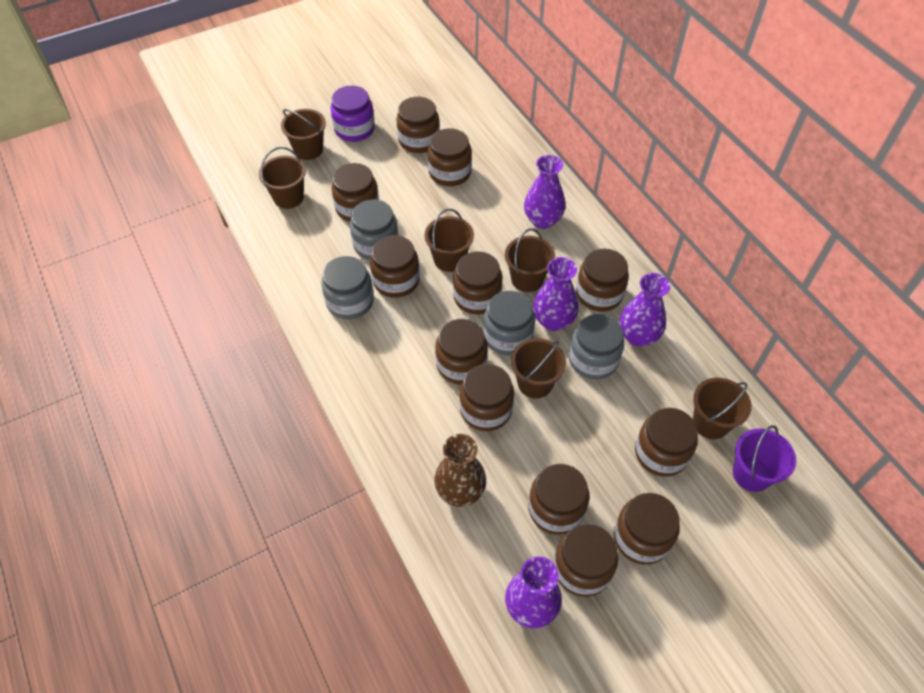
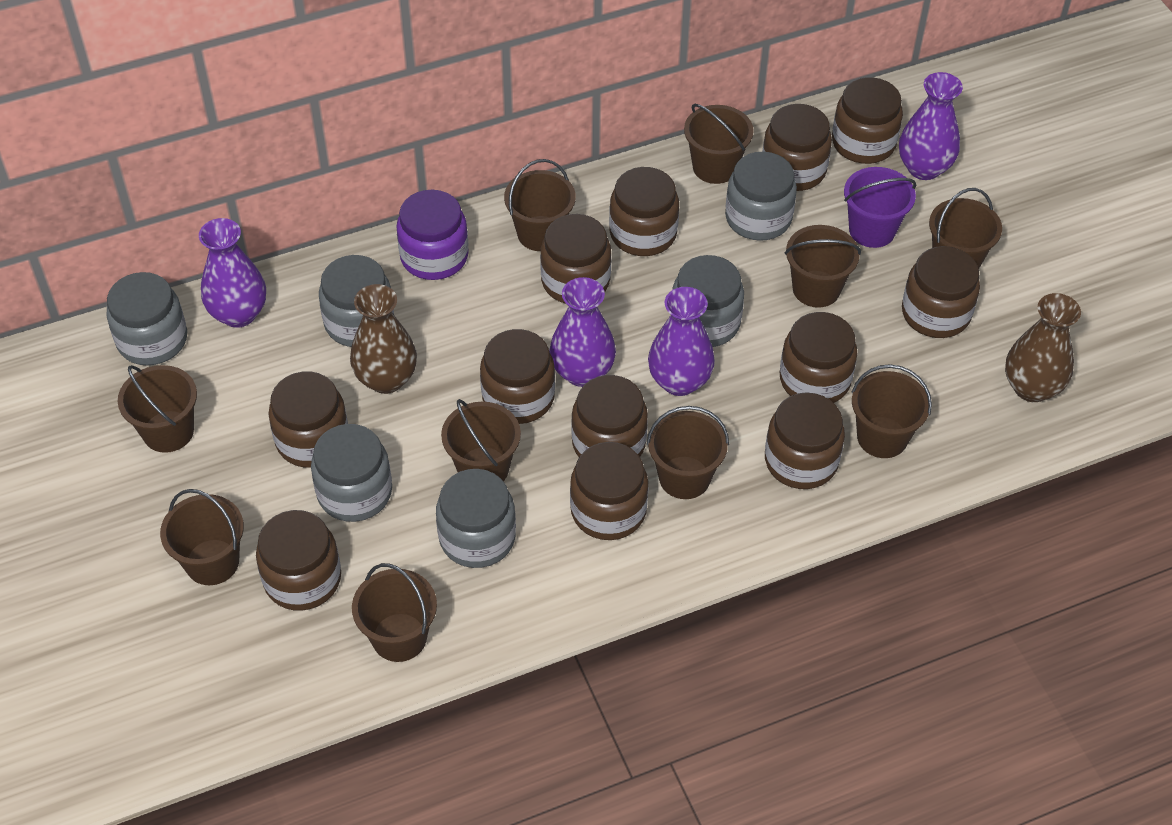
brown bucket: 6 -> 10
brown vase: 1 -> 2
grey jar: 4 -> 6

